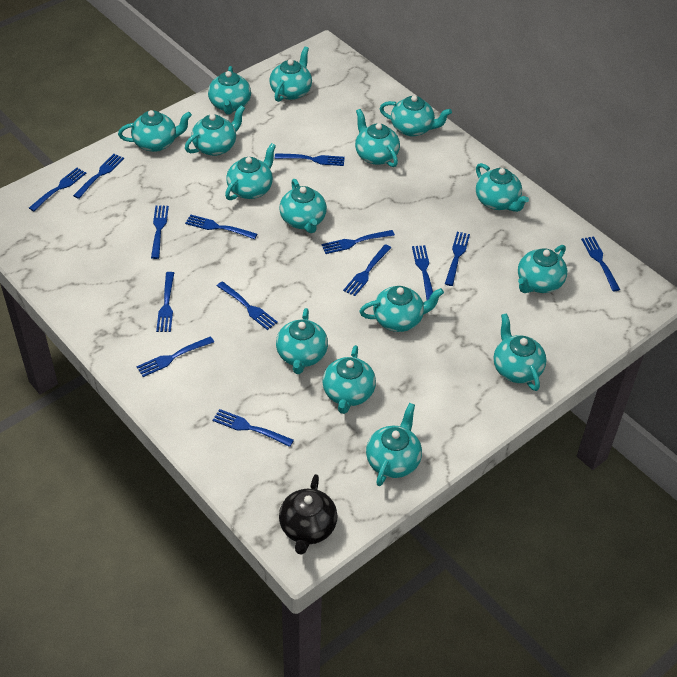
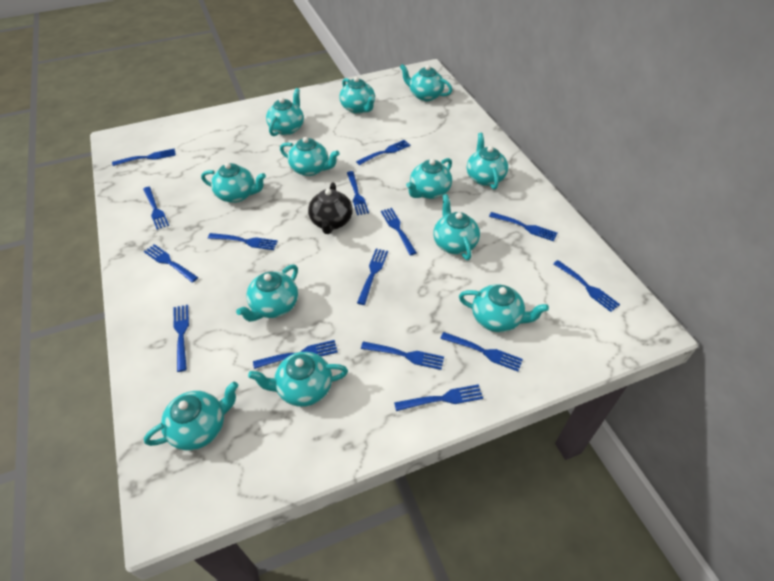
blue fork: 14 -> 15
turquoise teapot: 15 -> 12

